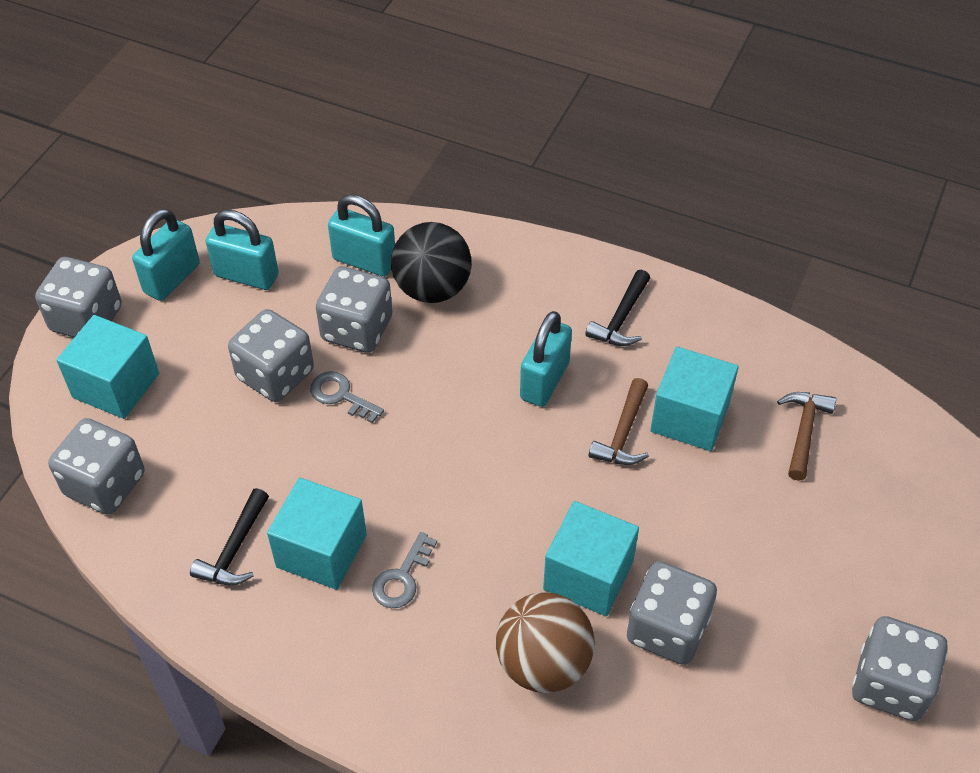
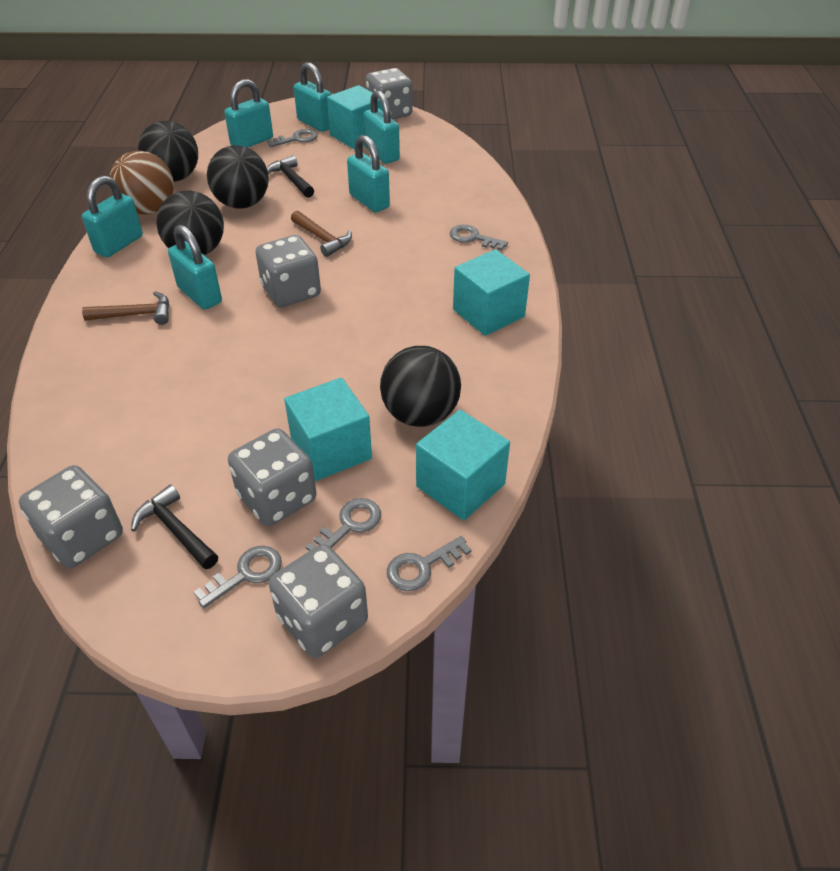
black ball: 1 -> 4
grey dice: 6 -> 5
grey key: 2 -> 5
turquoise padlock: 4 -> 6

